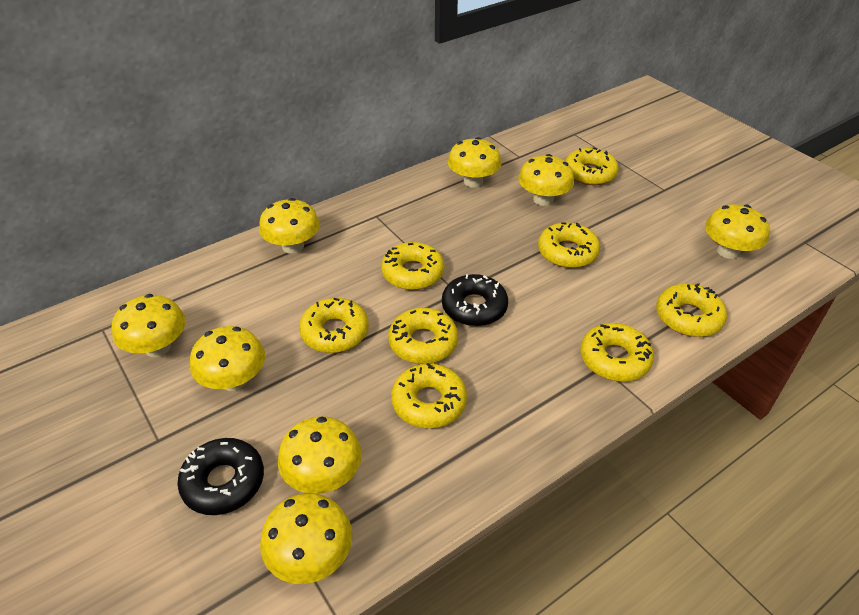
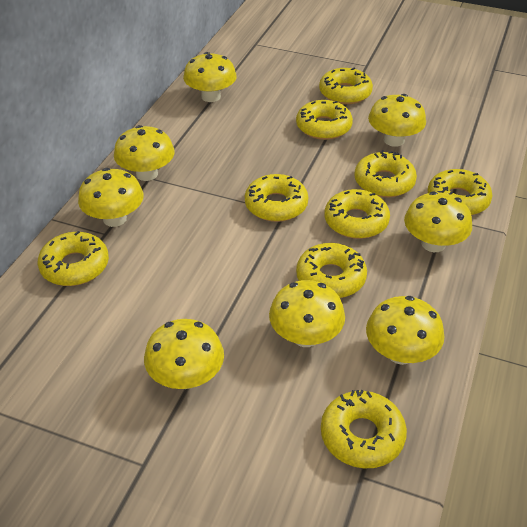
black donut: 2 -> 0
yellow donut: 8 -> 9

